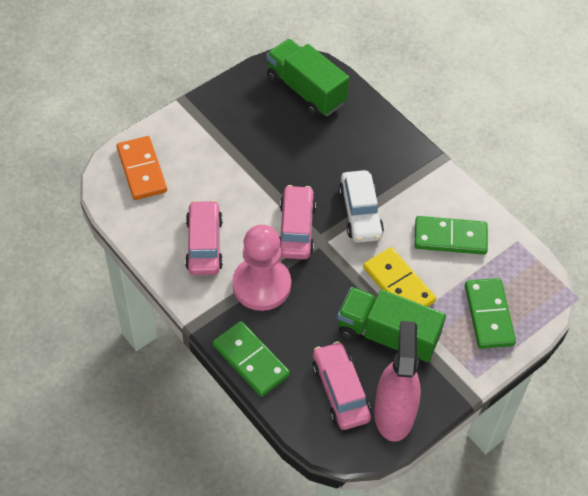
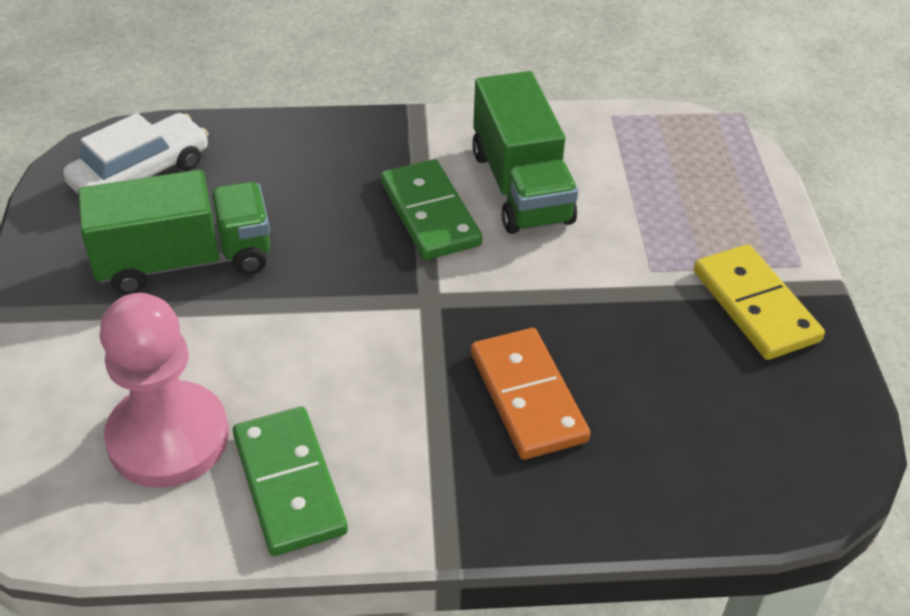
green domino: 3 -> 2
pink car: 3 -> 0
pink spray bottle: 1 -> 0

